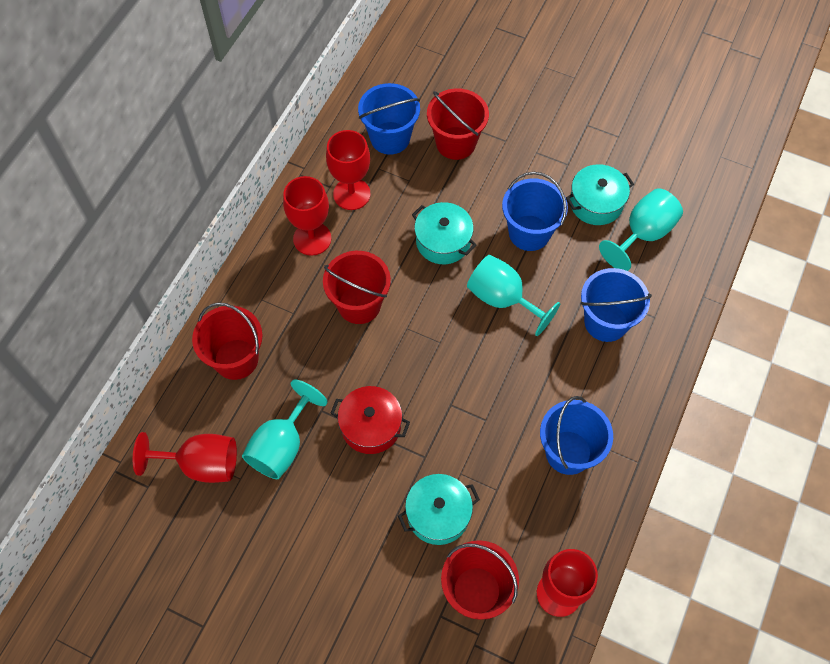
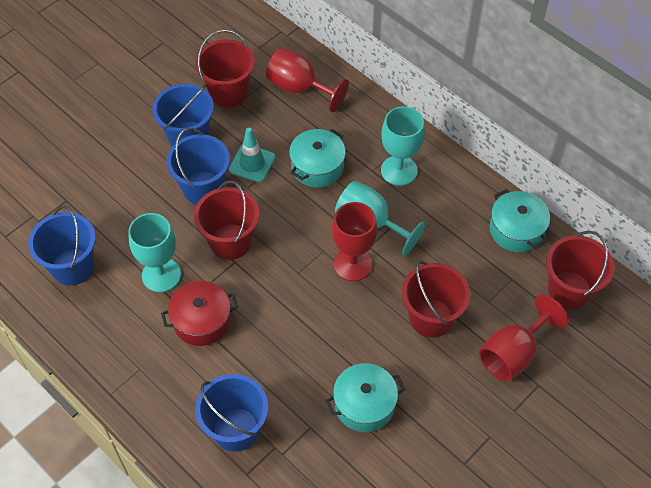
red goblet: 4 -> 3
turquoise traffic cone: 0 -> 1

